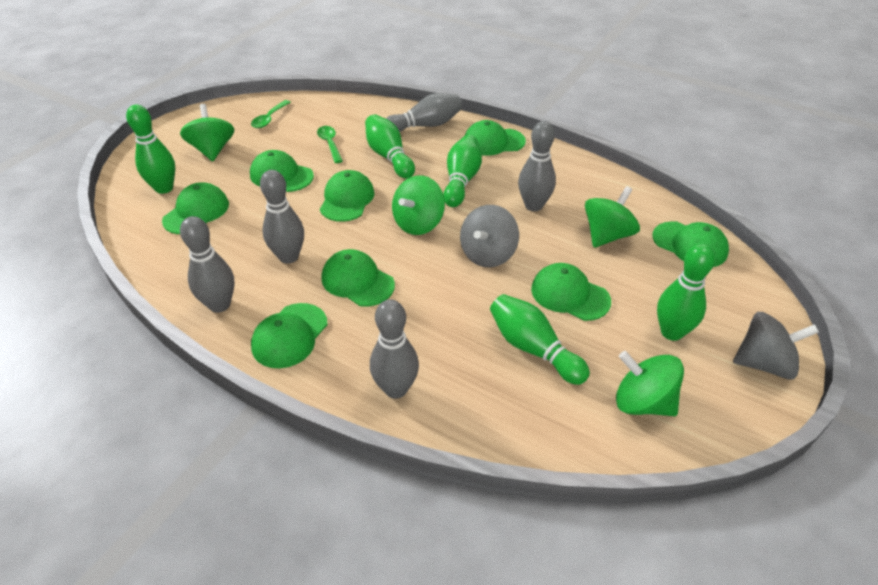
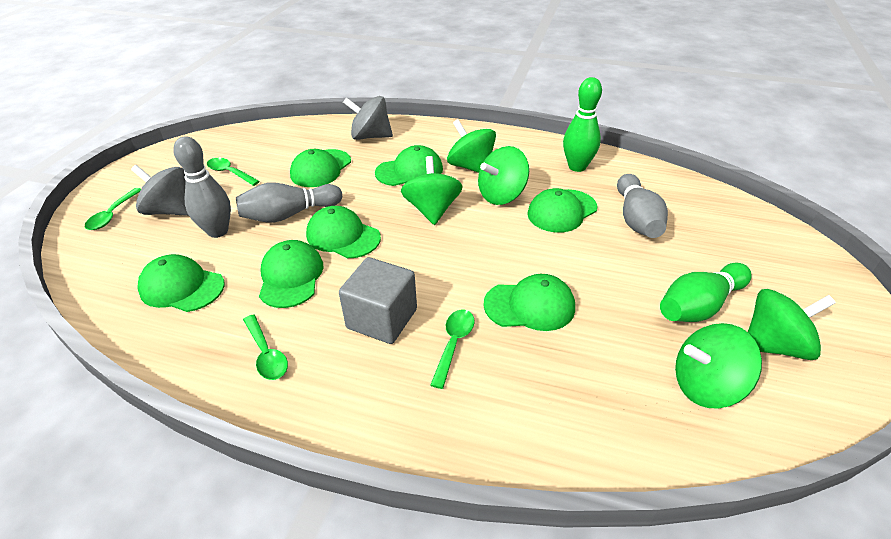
green bowling pin: 5 -> 2
green cap: 8 -> 7
green spinning top: 4 -> 5
green spoon: 2 -> 4
grey bowling pin: 5 -> 3
grey cube: 0 -> 1

